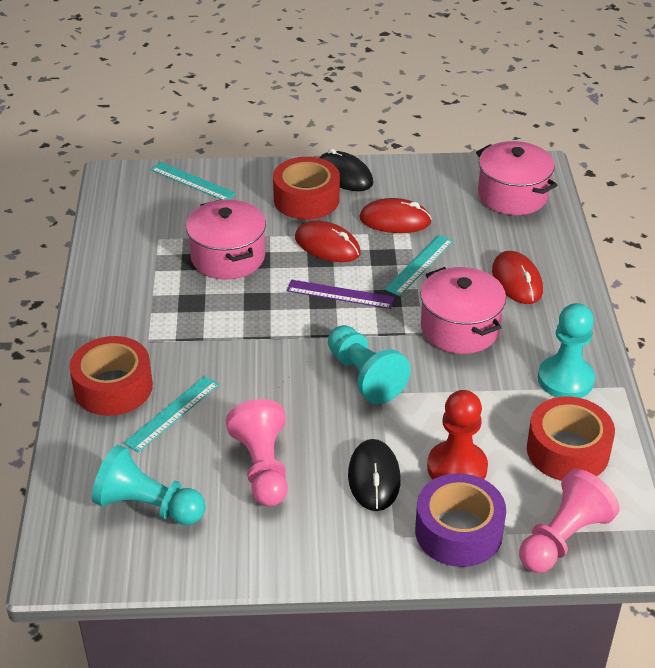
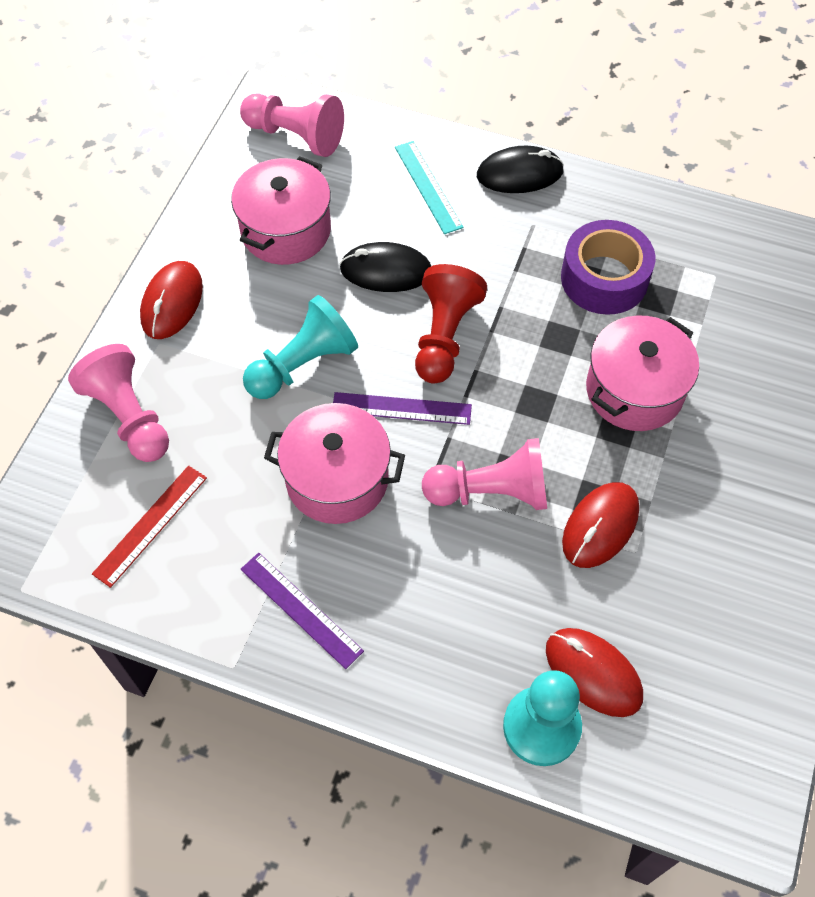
pink pawn: 2 -> 3
purple ruler: 1 -> 2
red ruler: 0 -> 1
red tape: 3 -> 0
turquoise pawn: 3 -> 2
turquoise ruler: 3 -> 1

